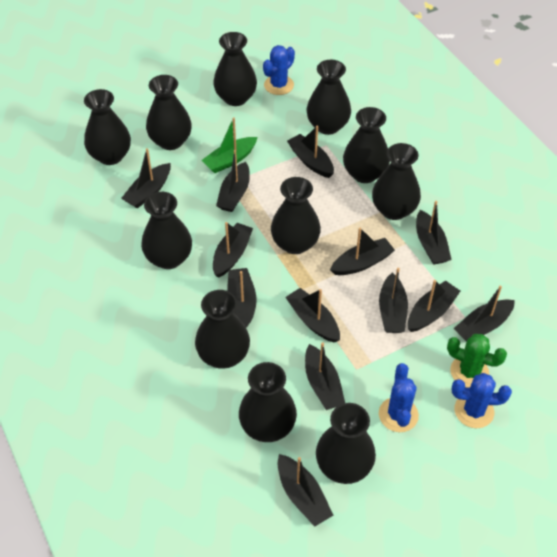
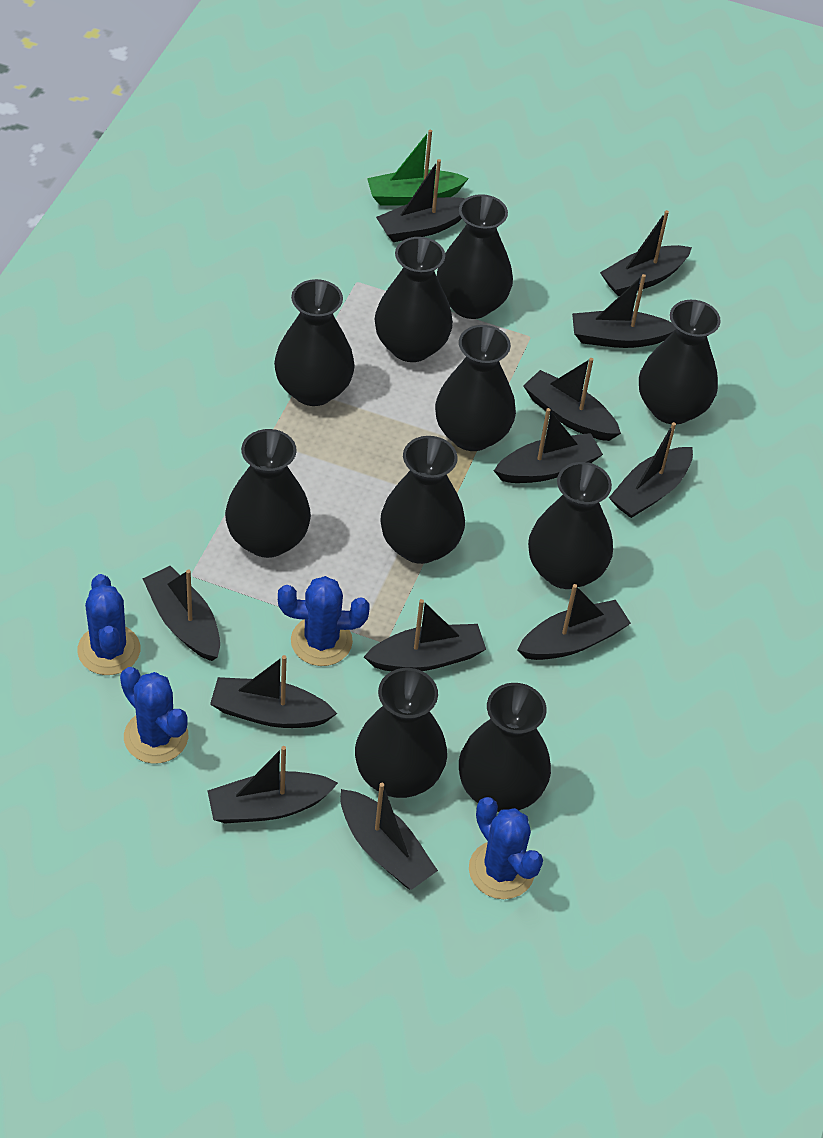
black boat: 13 -> 12
black vase: 11 -> 10
blue cactus: 3 -> 4
green cactus: 1 -> 0

